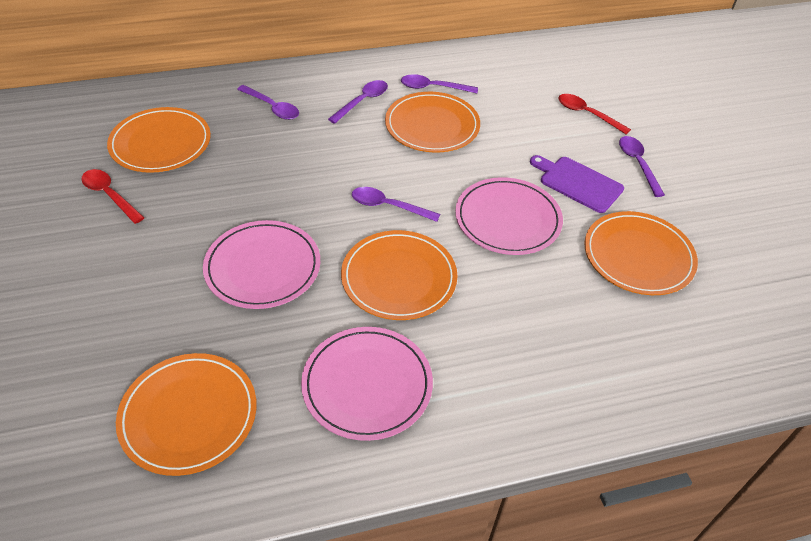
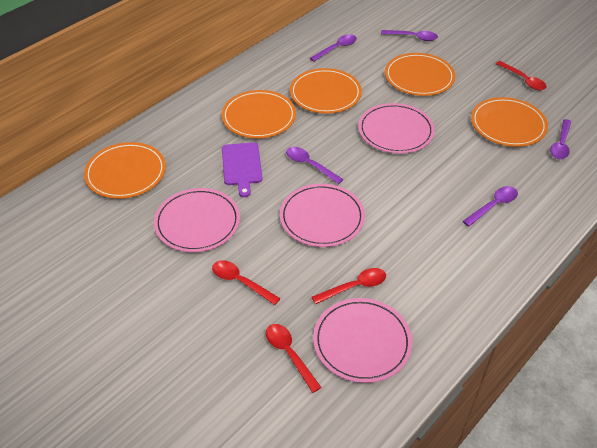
pink plate: 3 -> 4
red spoon: 2 -> 4

